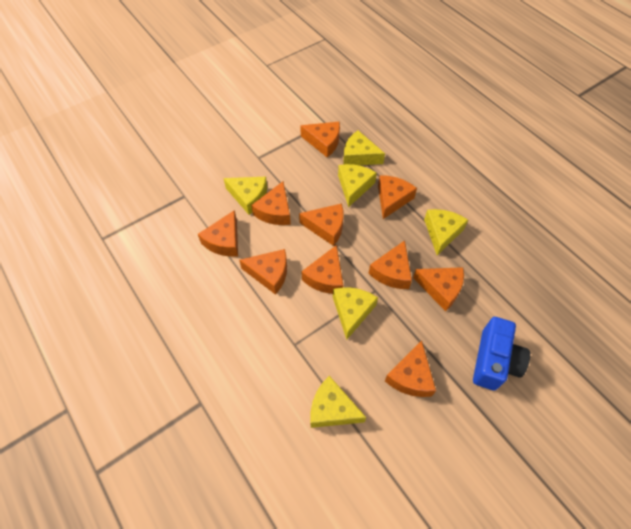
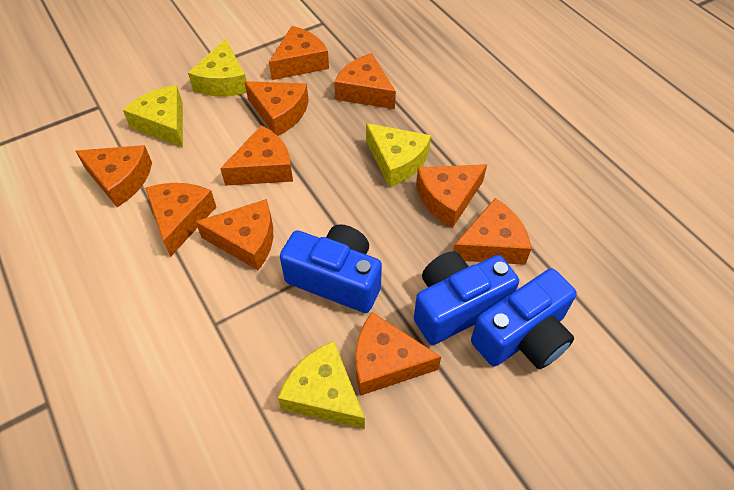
blue camera: 1 -> 3
yellow cheese: 6 -> 4

